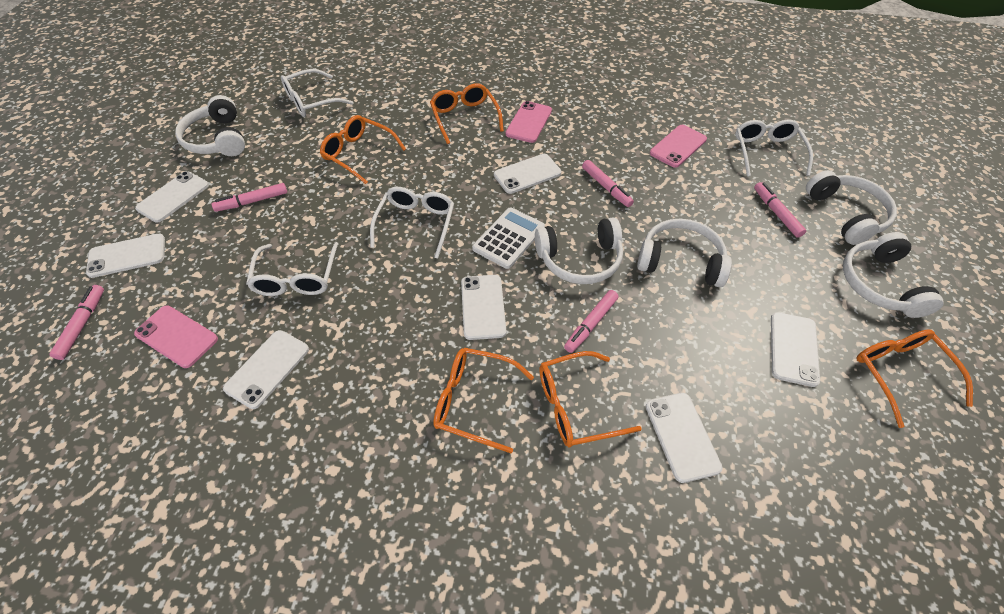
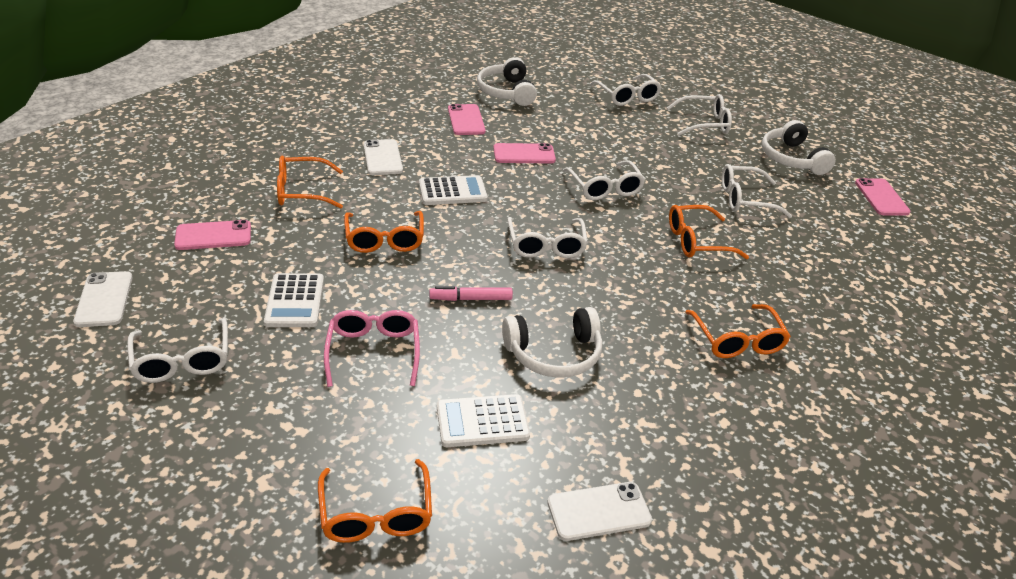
pink glasses: 0 -> 1
pink marker: 5 -> 1
pink phone: 3 -> 4
white calculator: 1 -> 3
white glasses: 4 -> 6
white headphones: 5 -> 3
white phone: 7 -> 3

